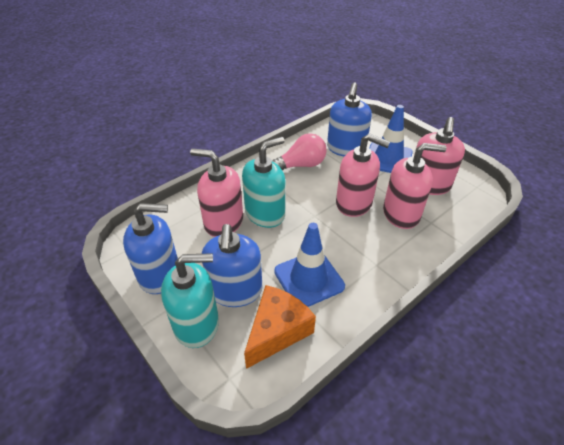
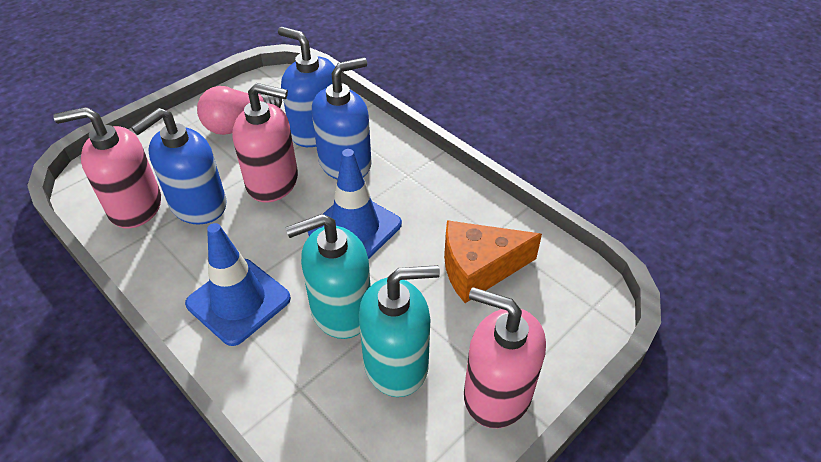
pink soap dispenser: 4 -> 3

